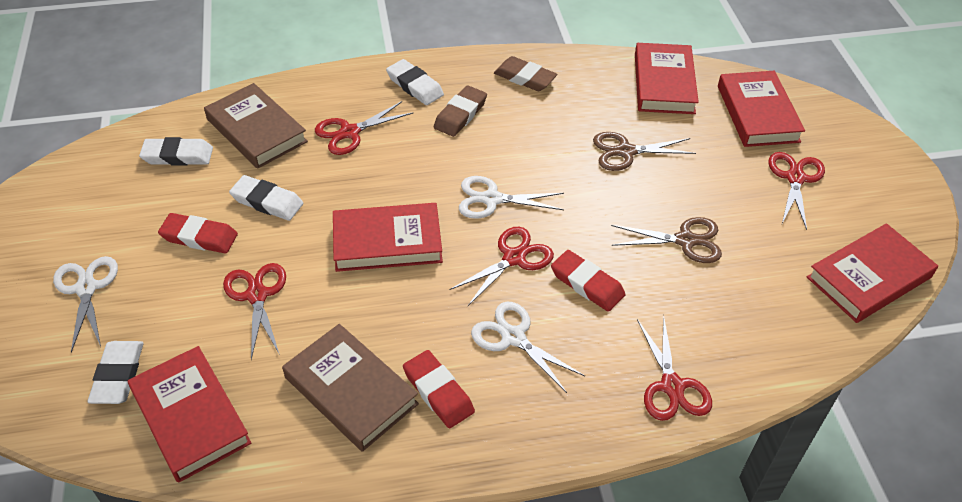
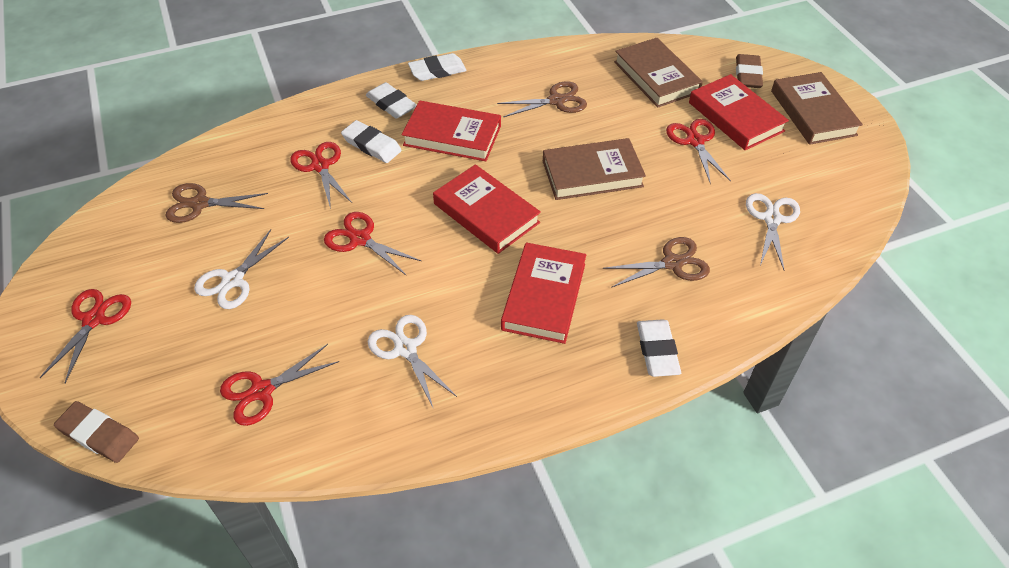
brown book: 2 -> 3
brown scissors: 2 -> 3
red book: 5 -> 4
red eraser: 3 -> 0

